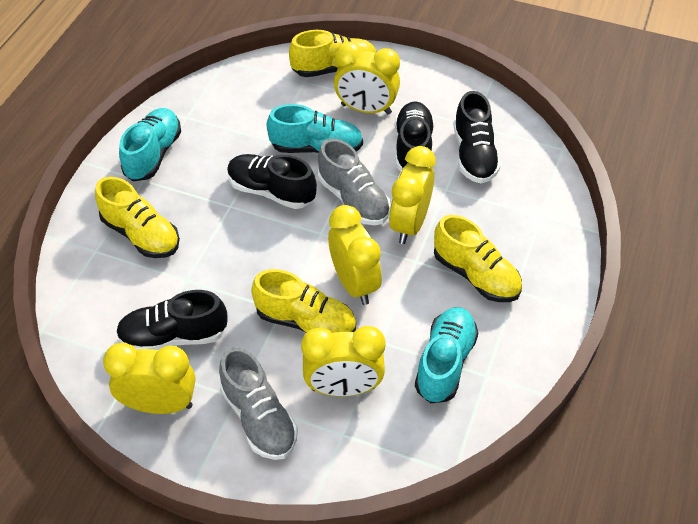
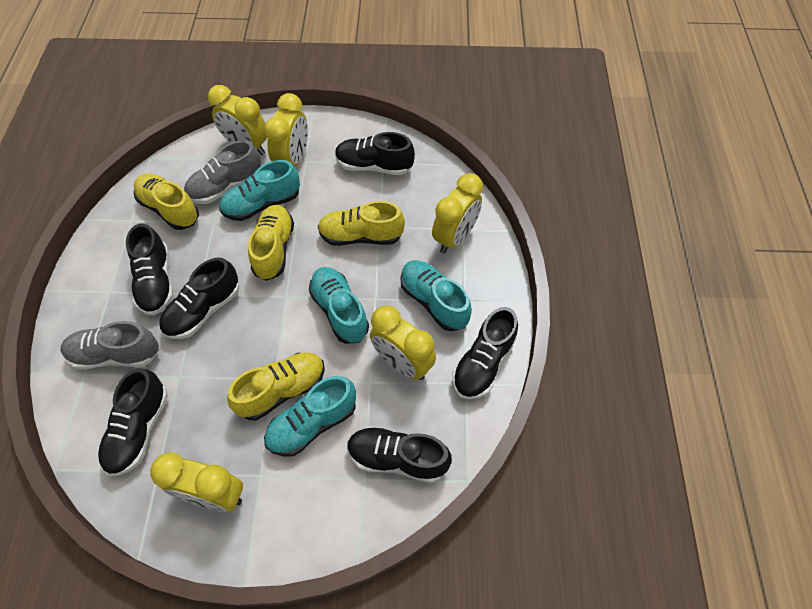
black shoe: 4 -> 6
turquoise shoe: 3 -> 4

